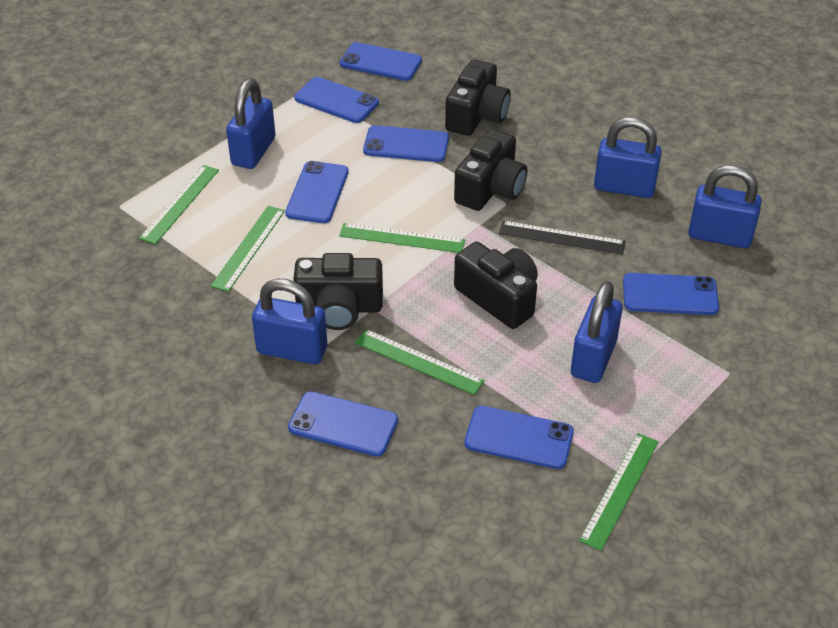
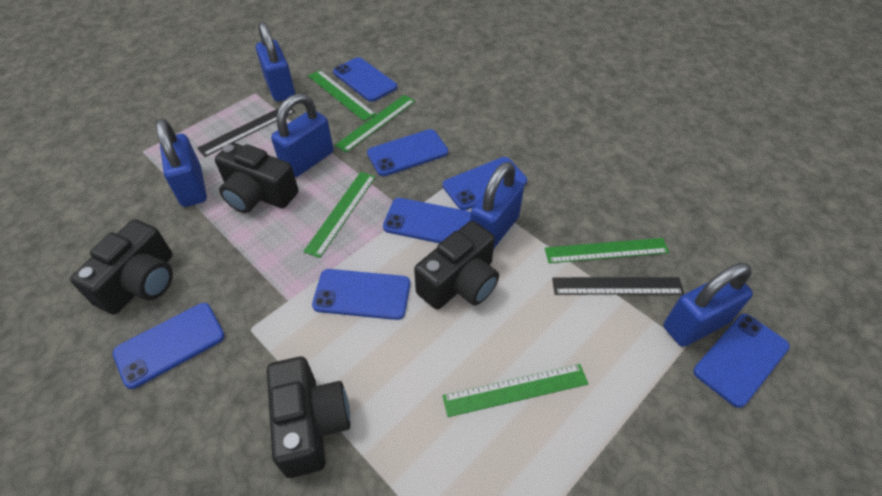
black ruler: 1 -> 2

